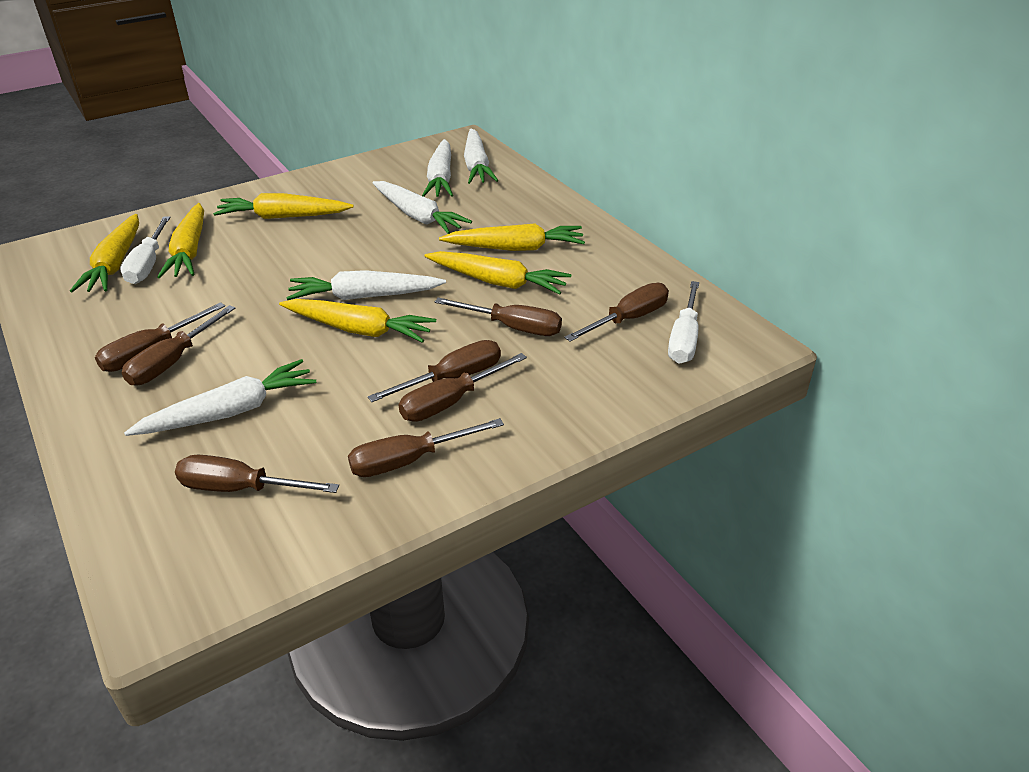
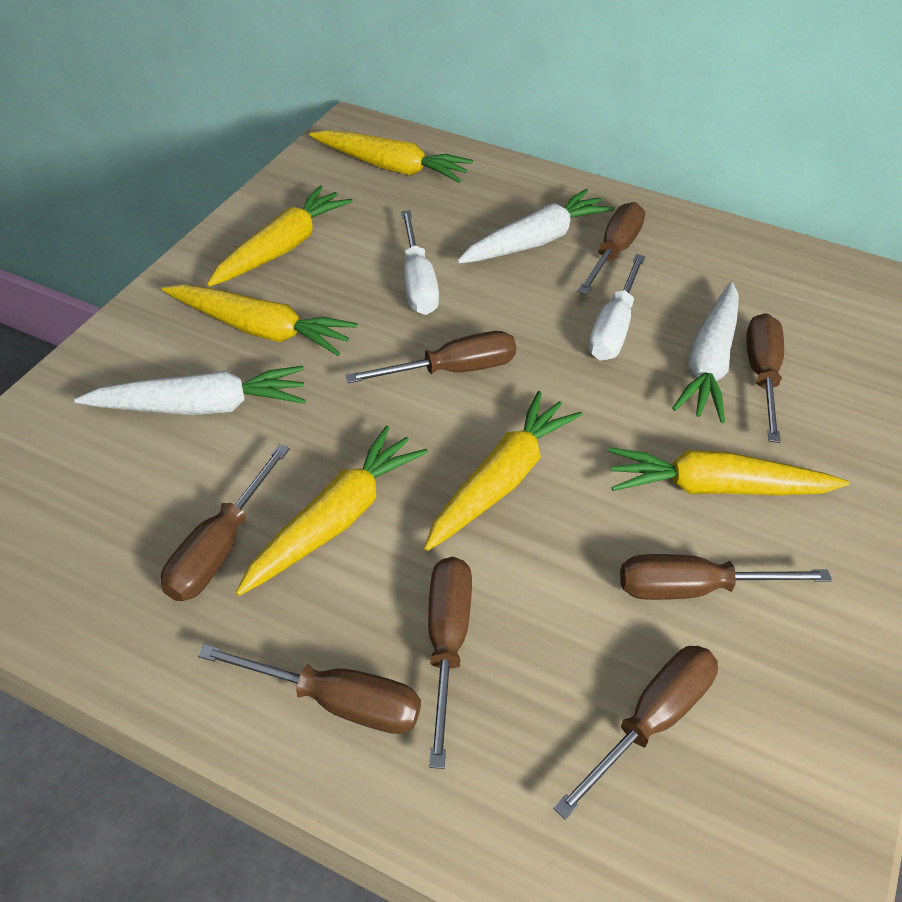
white carrot: 5 -> 3

